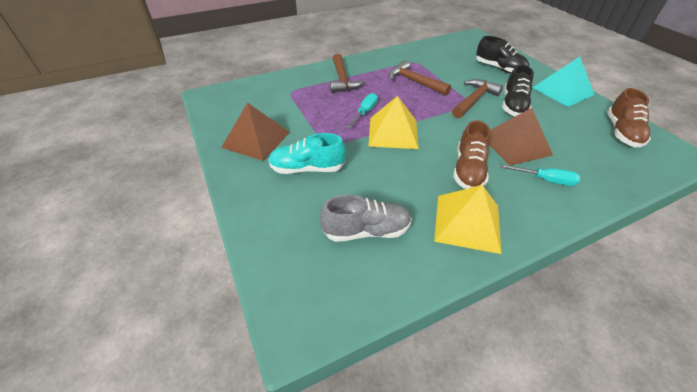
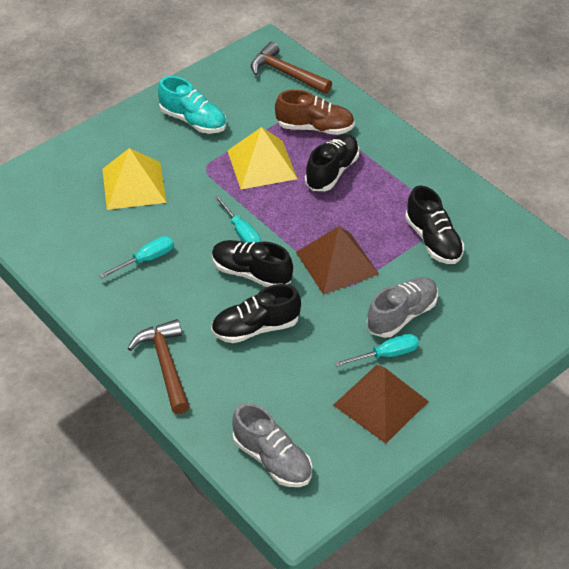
black shoe: 2 -> 4
brown hammer: 3 -> 2
brown shoe: 2 -> 1
grey shoe: 1 -> 2
turquoise pyramid: 1 -> 0
turquoise screwdriver: 2 -> 3

